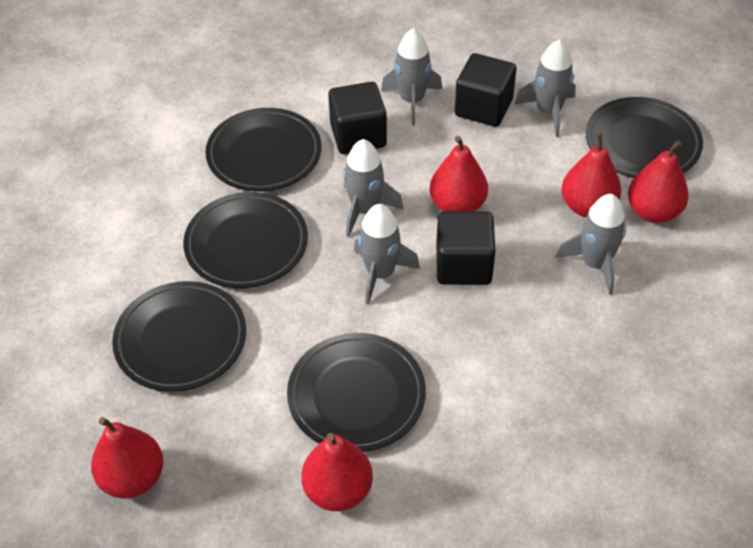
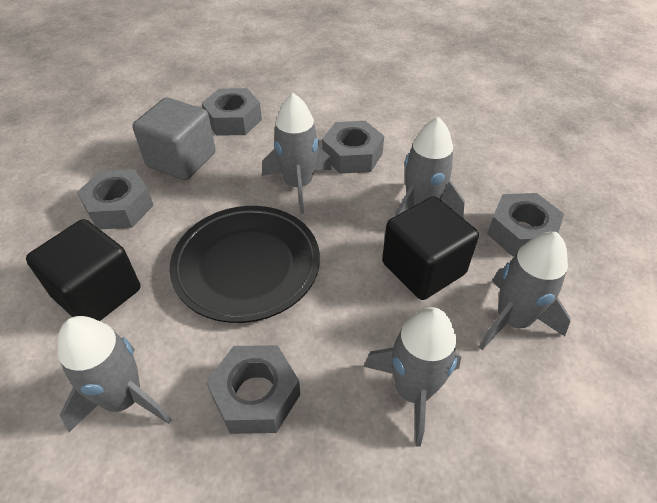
black cube: 3 -> 2
black plate: 5 -> 1
grey cube: 0 -> 1
grey nut: 0 -> 5
red pear: 5 -> 0

